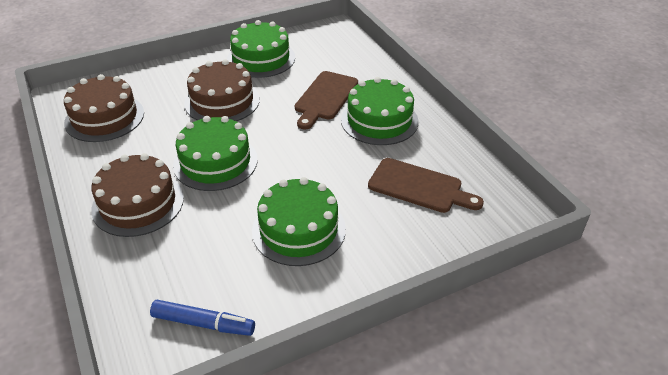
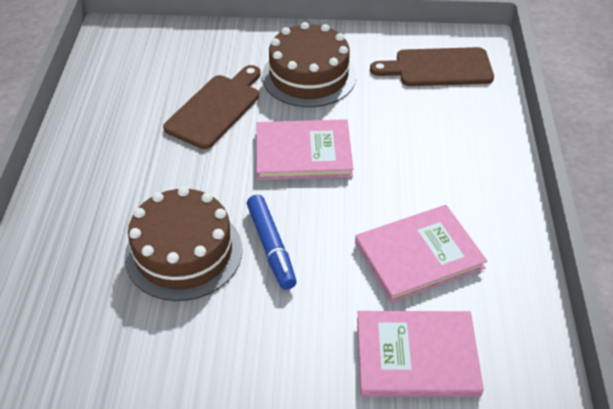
brown cake: 3 -> 2
green cake: 4 -> 0
pink book: 0 -> 3

